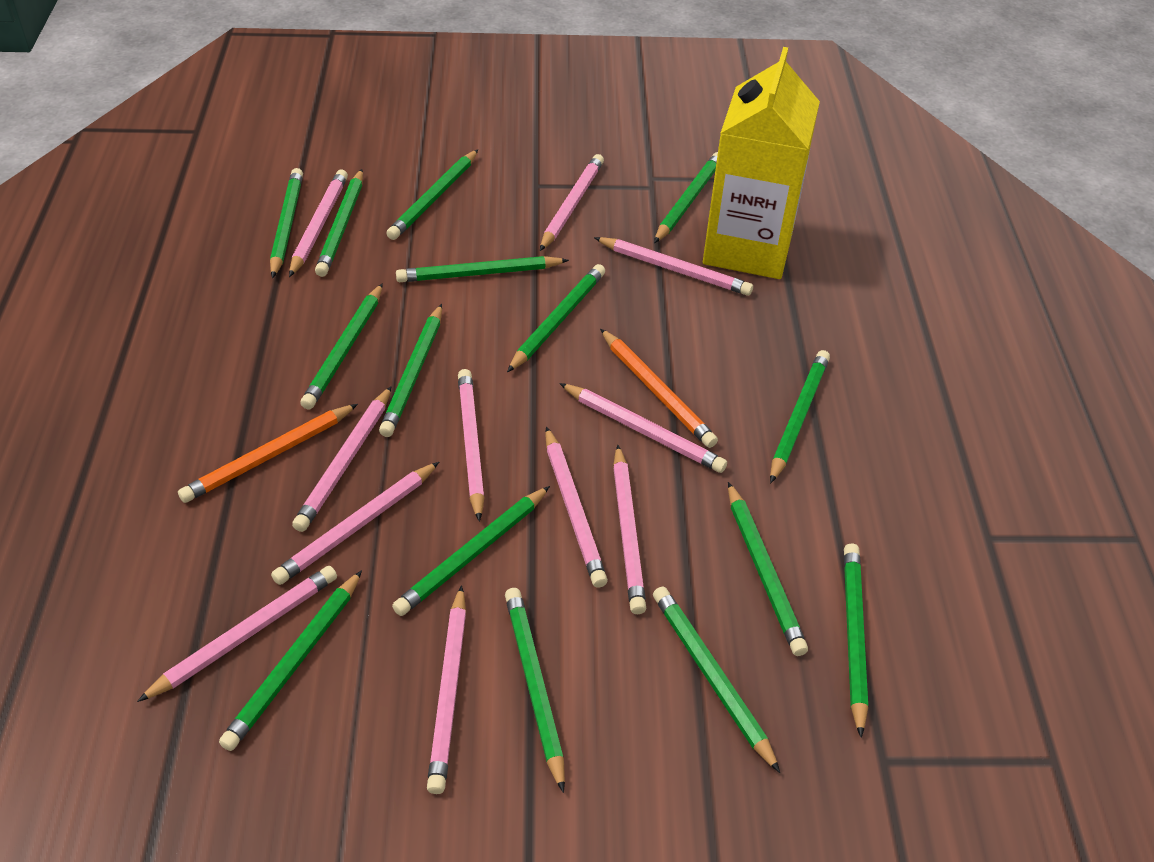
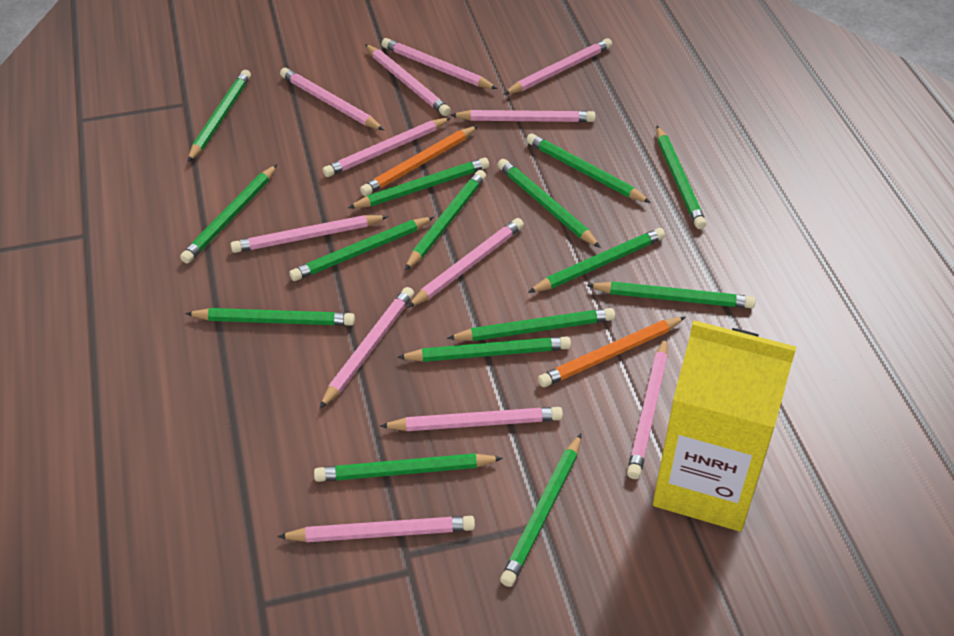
pink pencil: 11 -> 12

